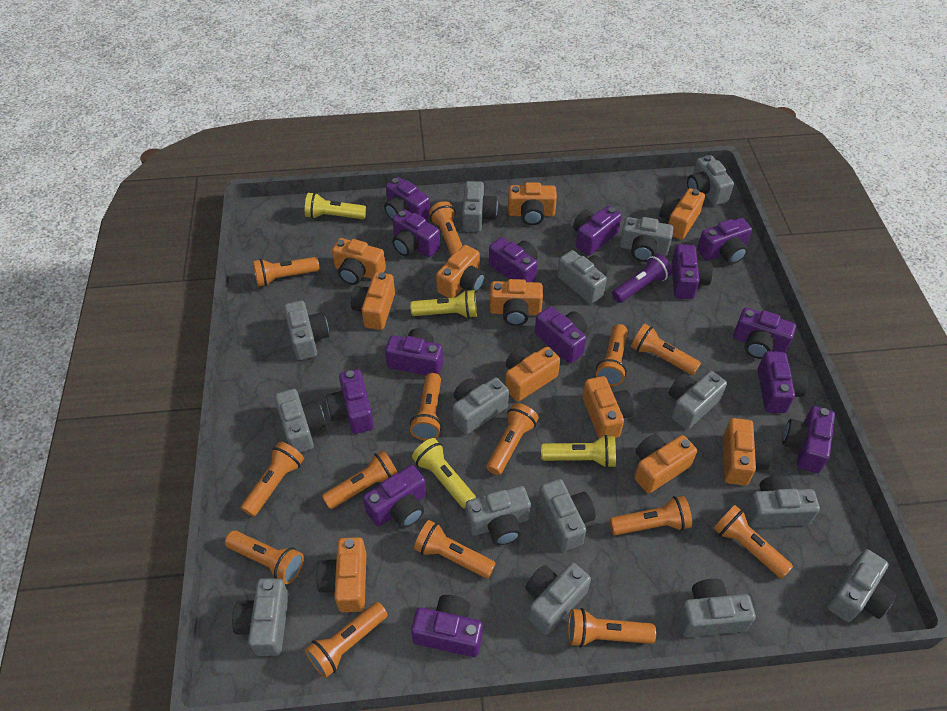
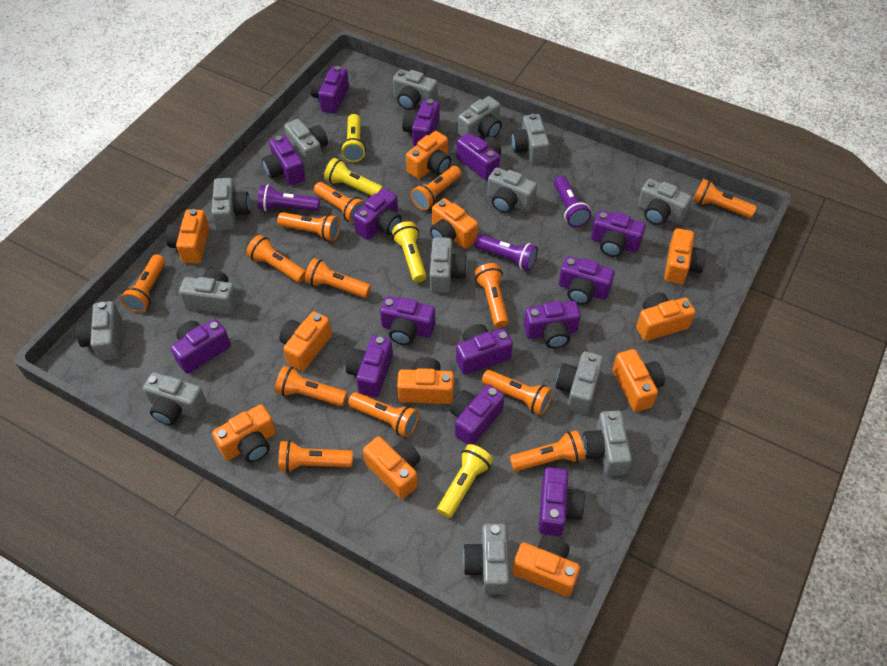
grey camera: 15 -> 14
orange flashlight: 14 -> 13
purple flashlight: 1 -> 3

